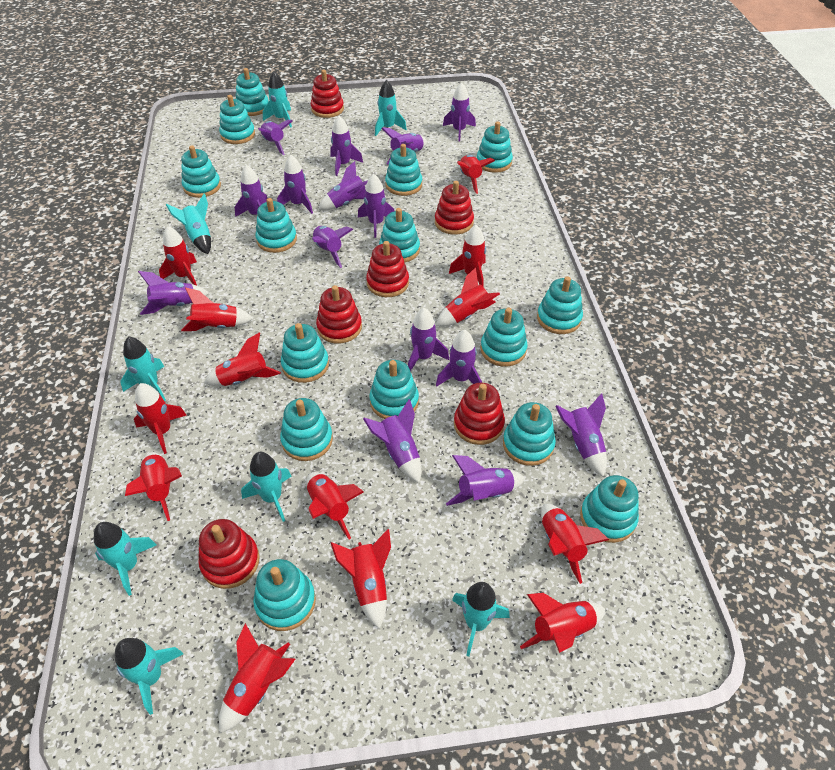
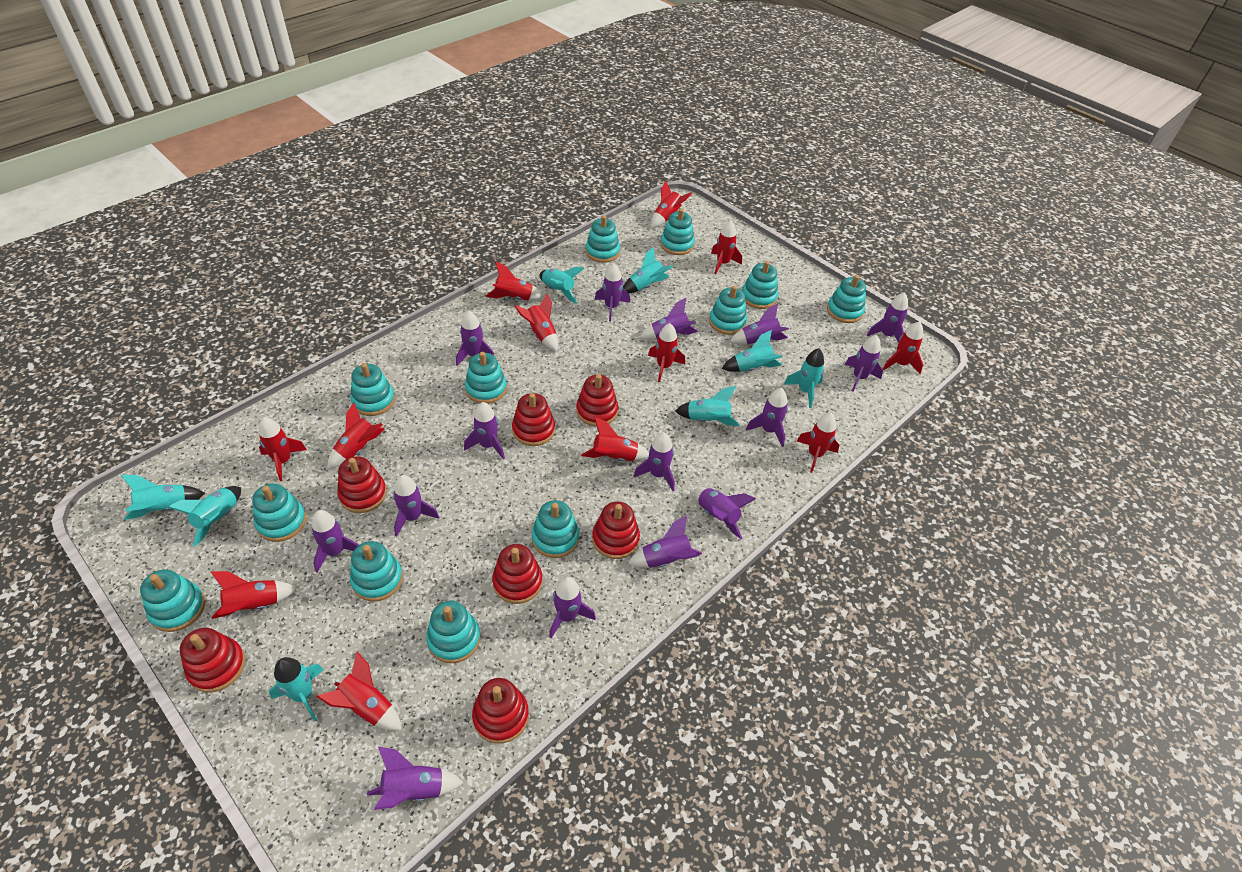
red rocket: 13 -> 12
red stacking toy: 6 -> 7
turquoise stacking toy: 15 -> 12

